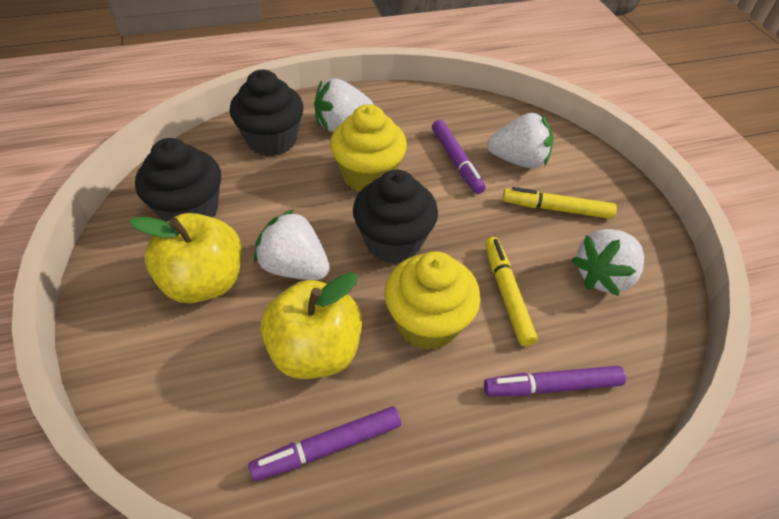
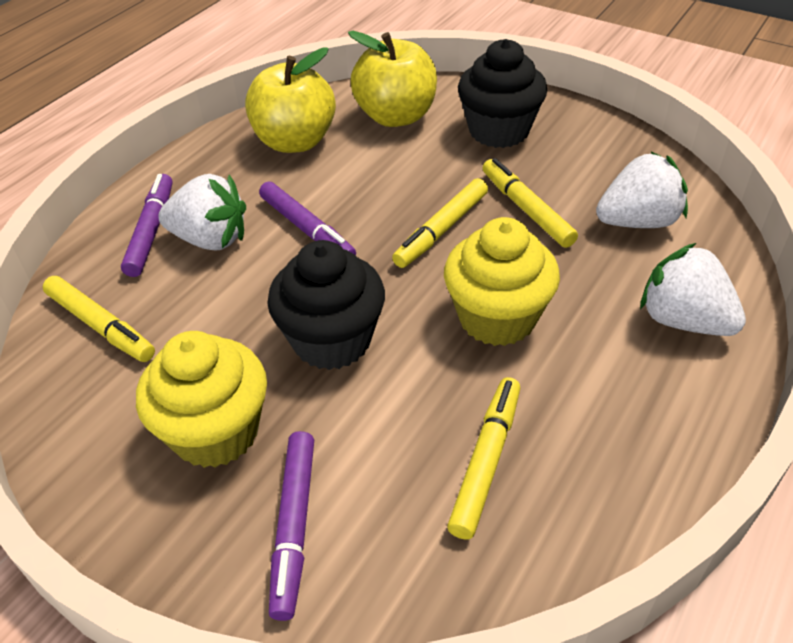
black cupcake: 3 -> 2
white strawberry: 4 -> 3
yellow marker: 2 -> 4

